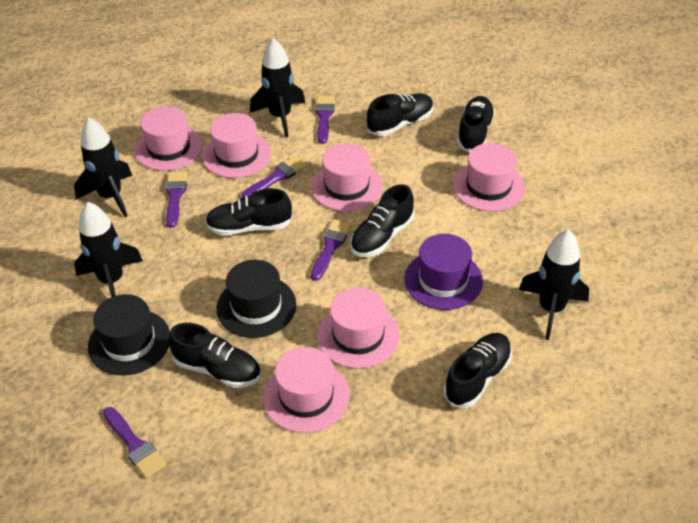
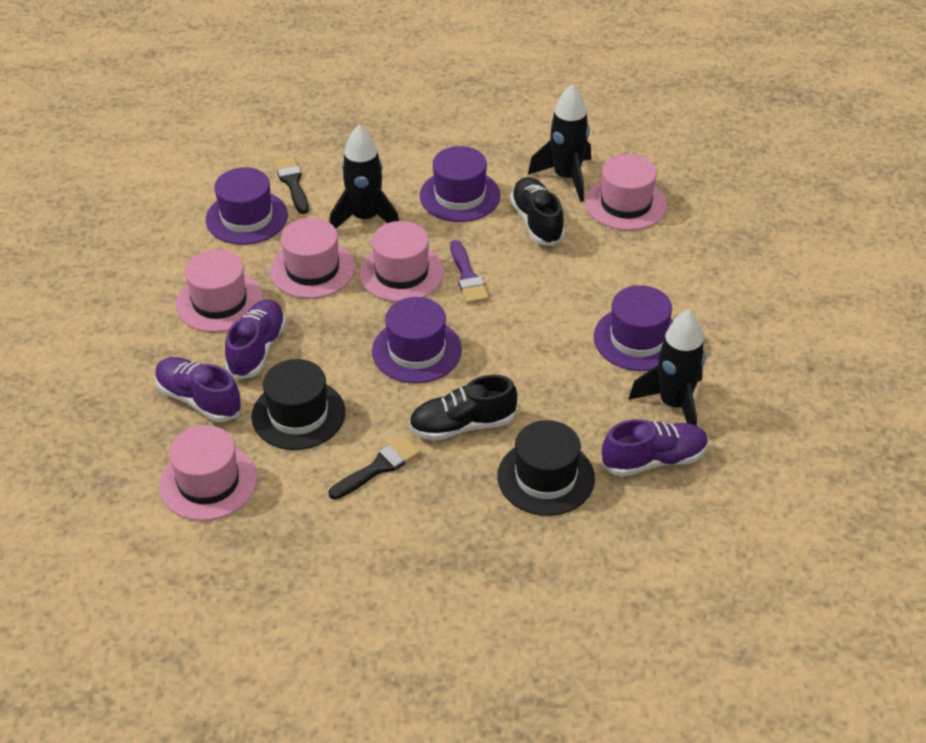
black brush: 0 -> 2
black rocket: 4 -> 3
black shoe: 6 -> 2
pink hat: 6 -> 5
purple brush: 5 -> 1
purple hat: 1 -> 4
purple shoe: 0 -> 3

